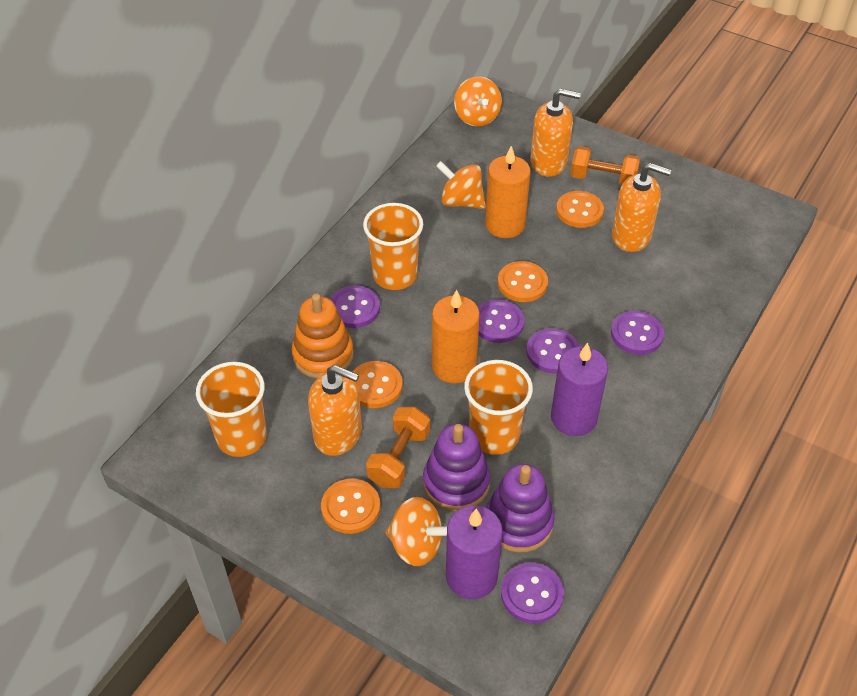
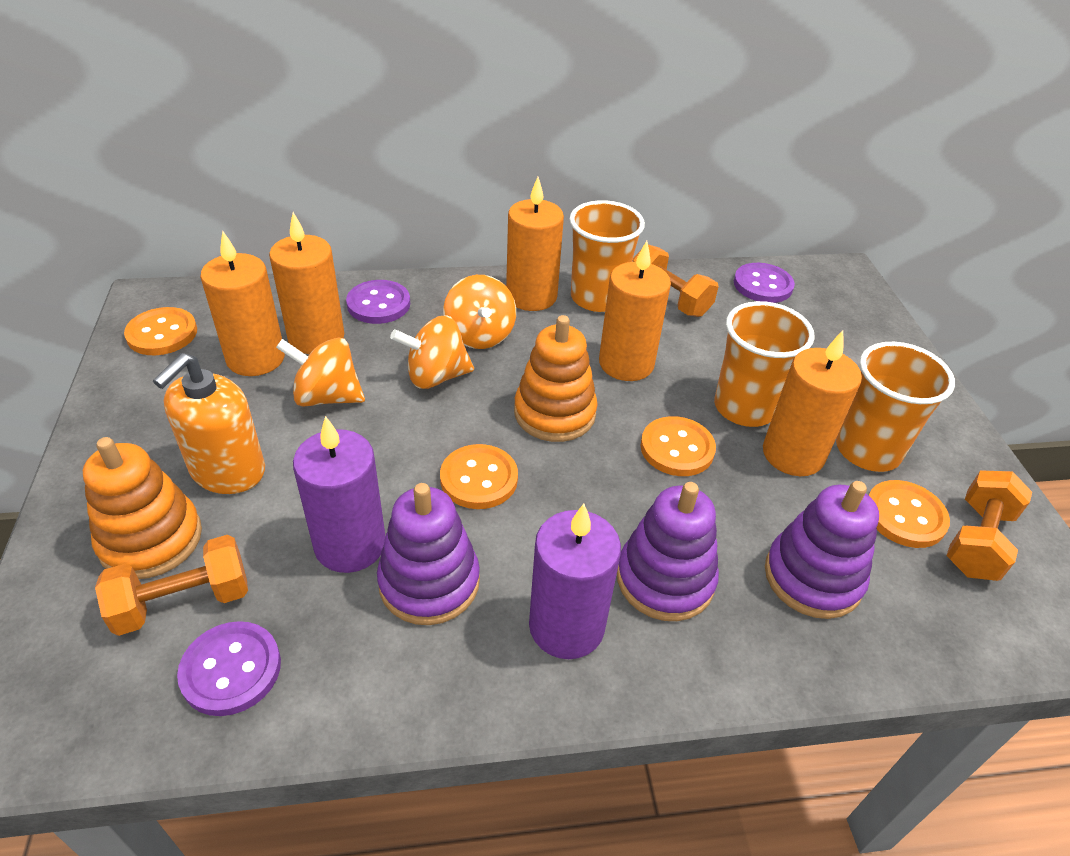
orange candle: 2 -> 5
orange dumbbell: 2 -> 3
orange soap dispenser: 3 -> 1
orange stacking toy: 1 -> 2
purple button: 5 -> 3
purple stacking toy: 2 -> 3

